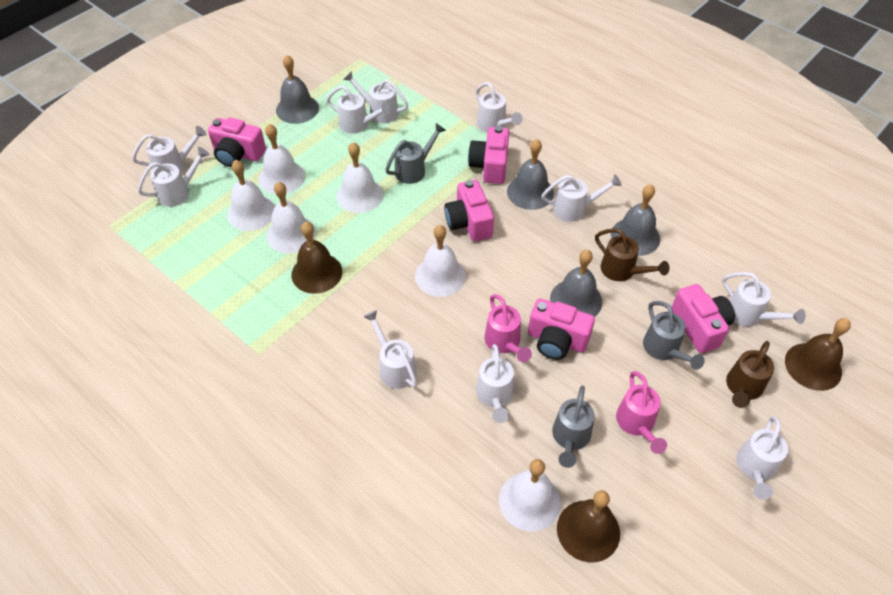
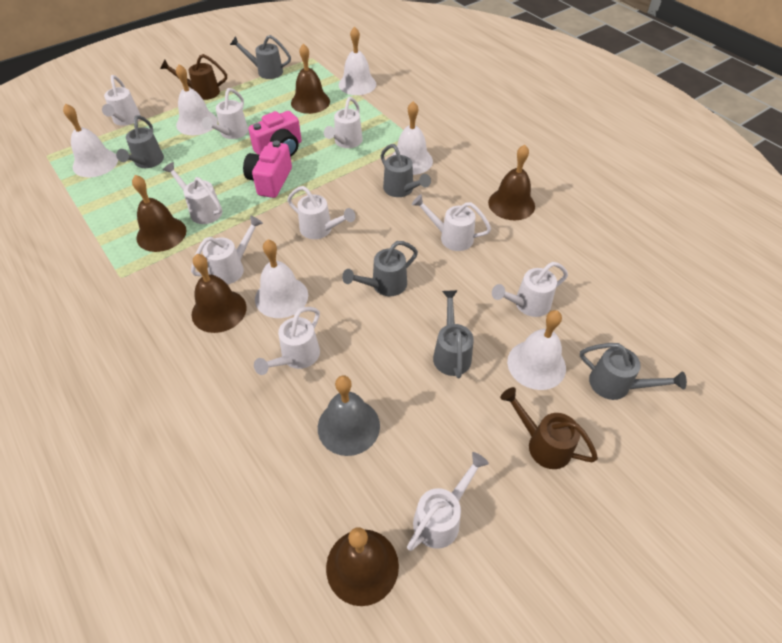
brown bell: 3 -> 5
grey bell: 4 -> 1
grey watering can: 3 -> 6
pink camera: 5 -> 2
pink watering can: 2 -> 0

